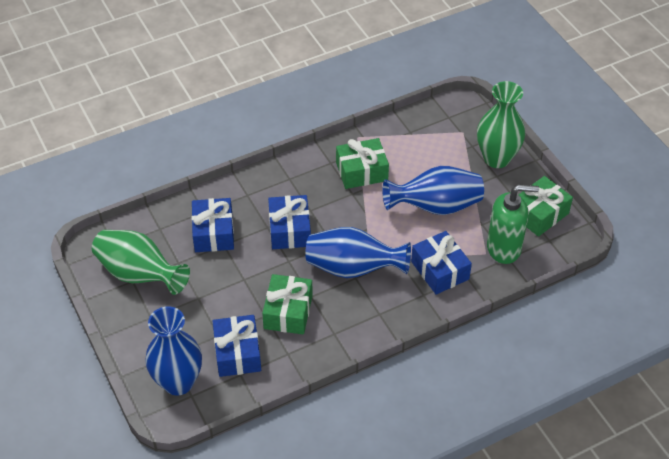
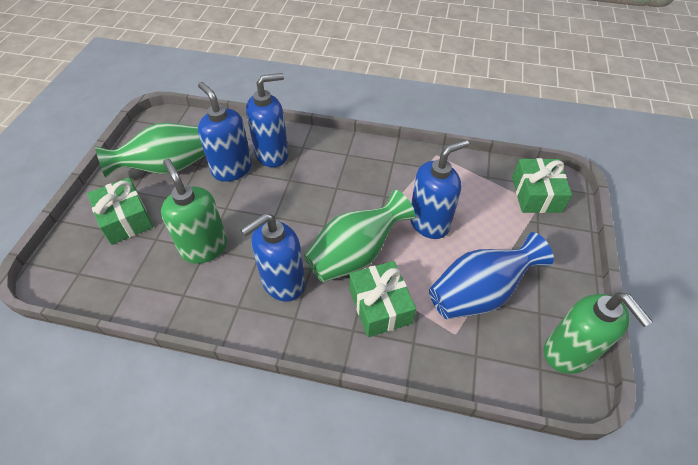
blue gift: 4 -> 0
blue soap dispenser: 0 -> 4
blue vase: 3 -> 1
green soap dispenser: 1 -> 2

